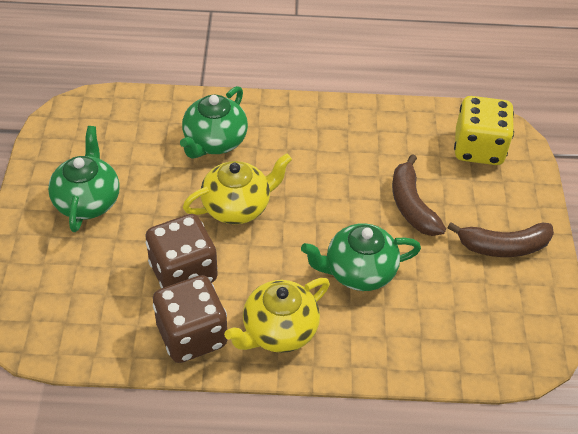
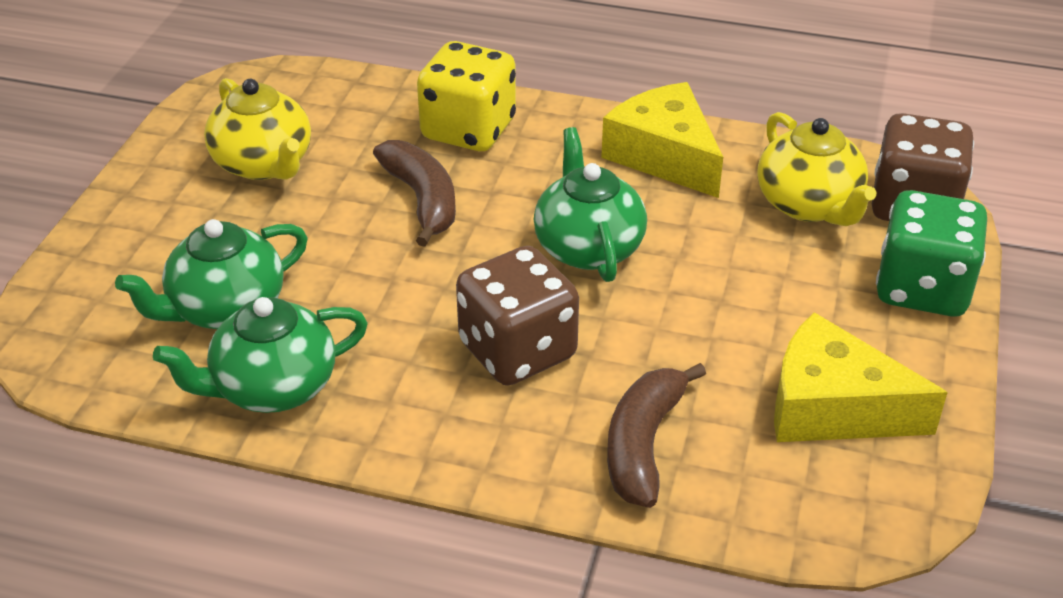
green dice: 0 -> 1
yellow cheese: 0 -> 2

